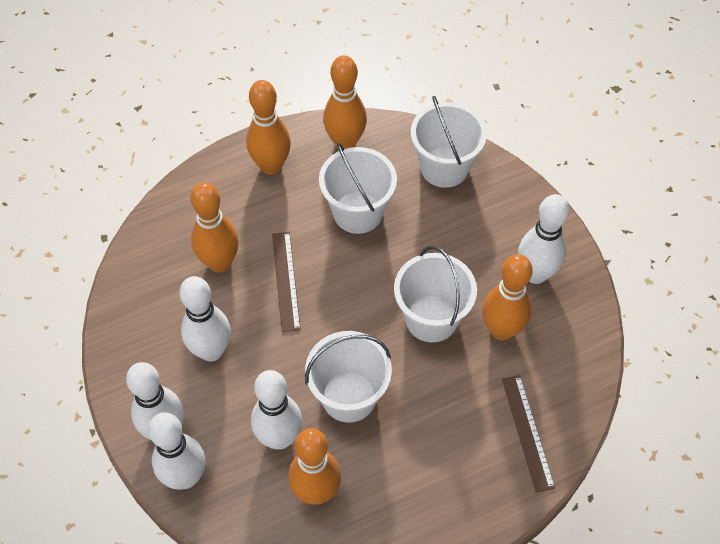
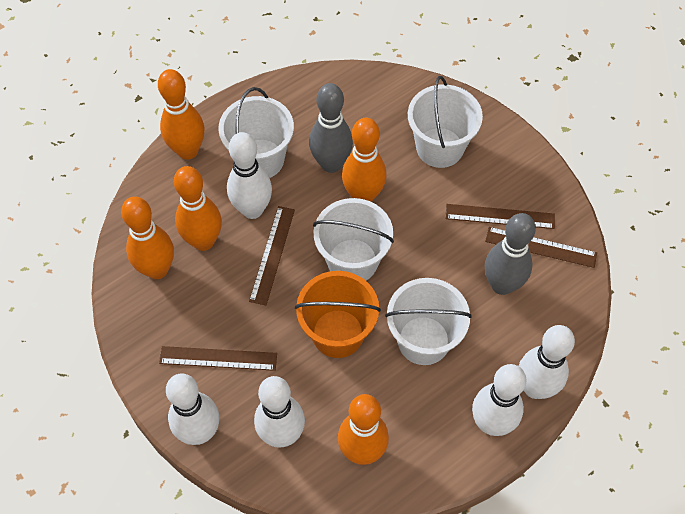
brown ruler: 2 -> 4
grey bowling pin: 0 -> 2
orange bucket: 0 -> 1

